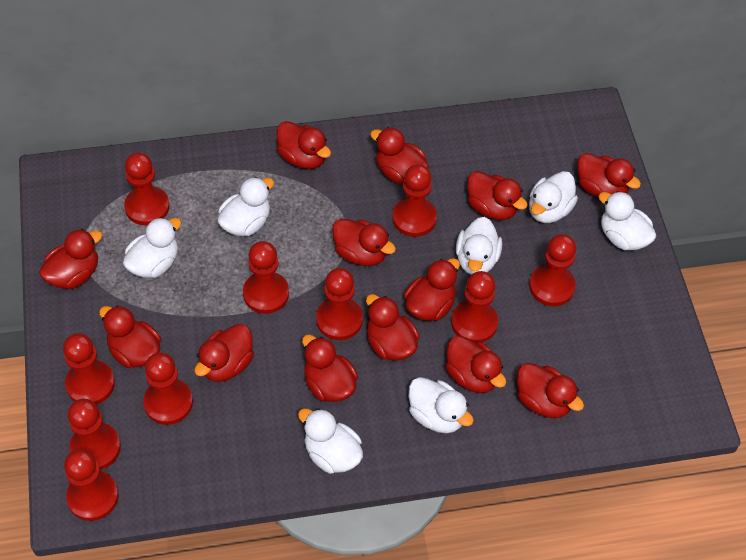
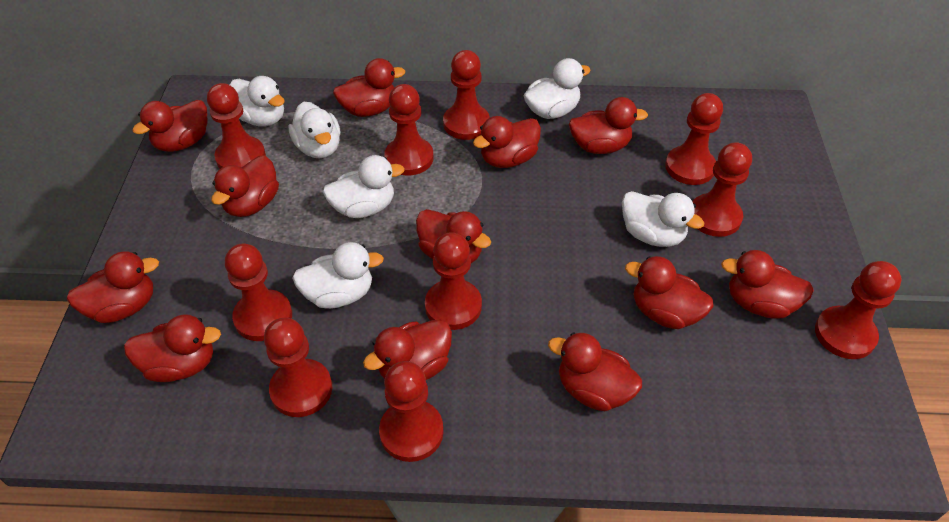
red duck: 13 -> 12
white duck: 7 -> 6

